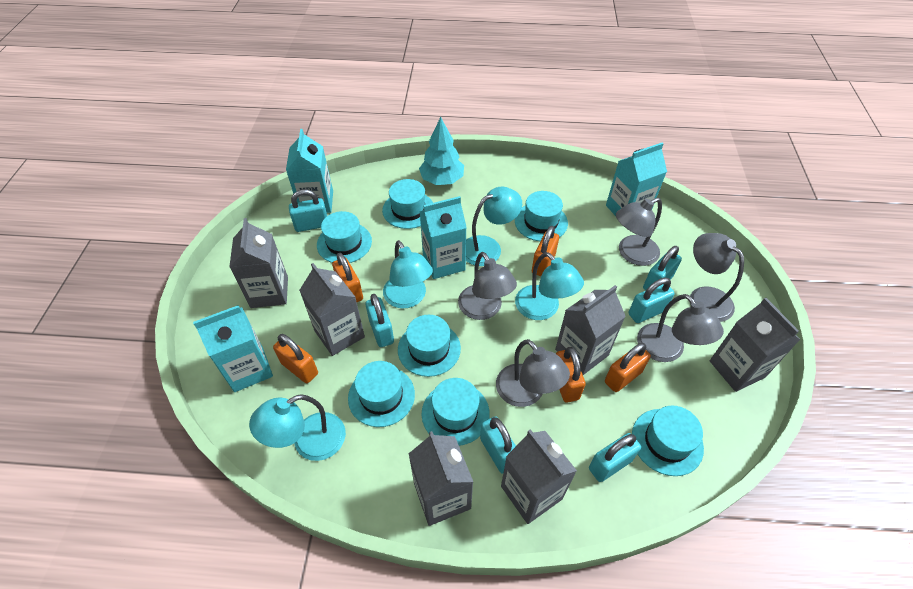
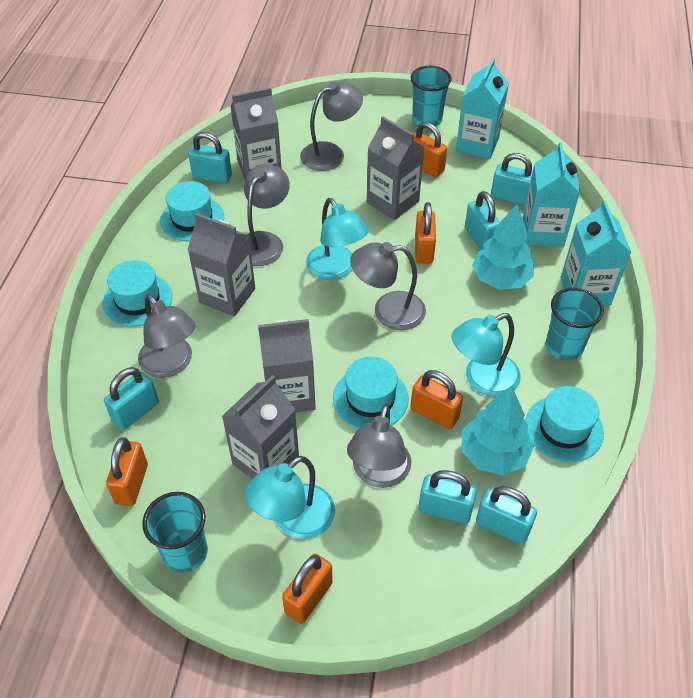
grey carton: 6 -> 5
turquoise carton: 4 -> 3
turquoise cup: 0 -> 3
turquoise hat: 7 -> 4
turquoise lamp: 4 -> 3
turquoise tree: 1 -> 2

